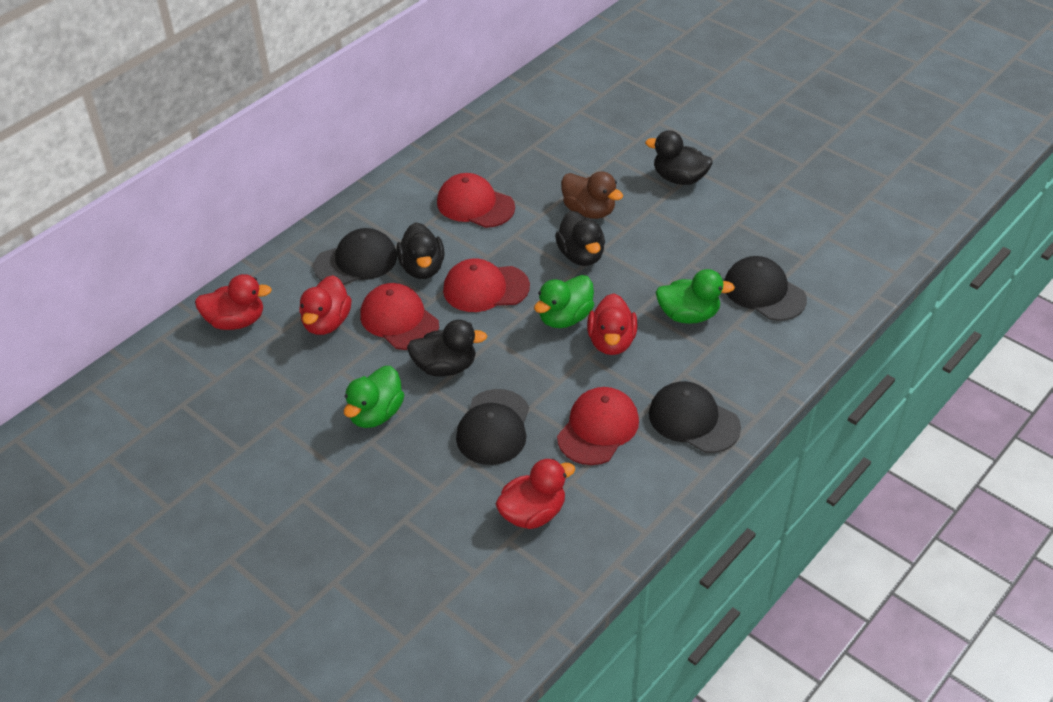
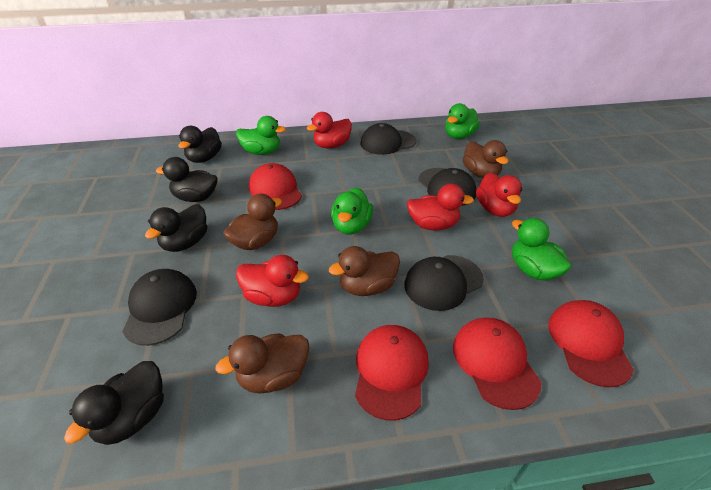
brown duck: 1 -> 4
green duck: 3 -> 4

